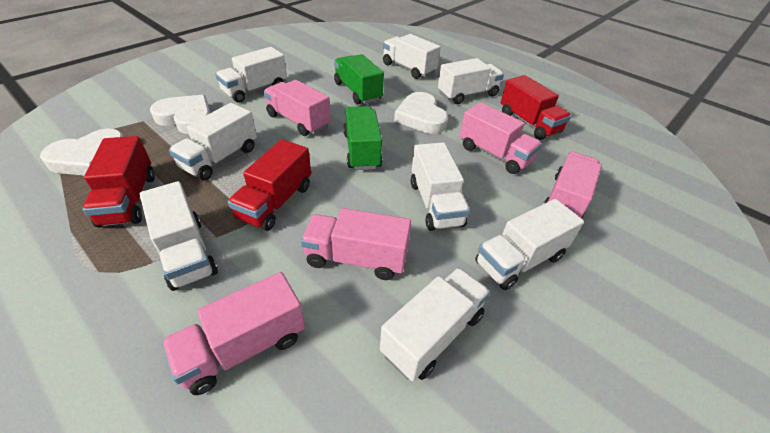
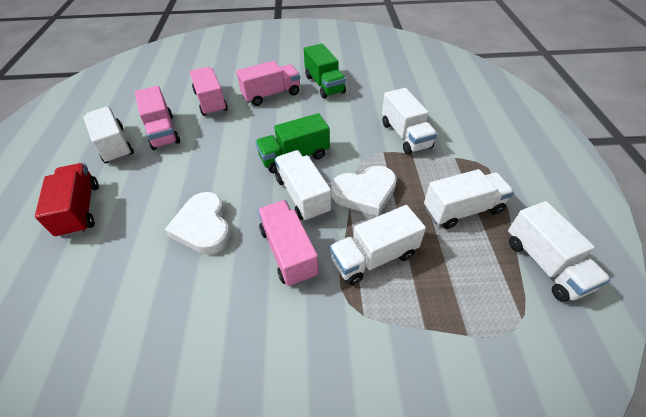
pink truck: 5 -> 4
red truck: 3 -> 1
white heart: 3 -> 2
white truck: 8 -> 6

